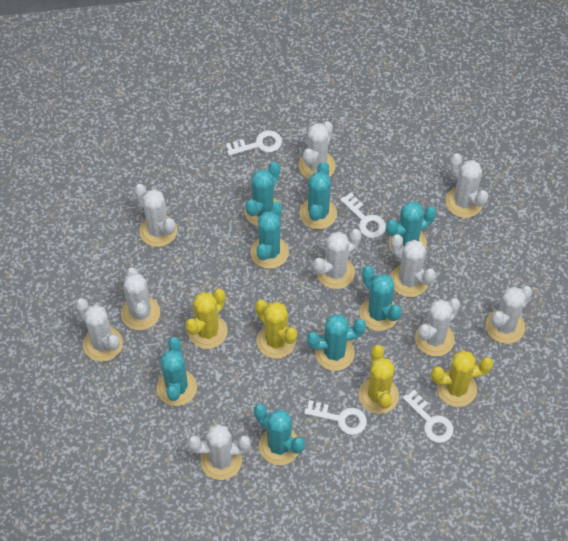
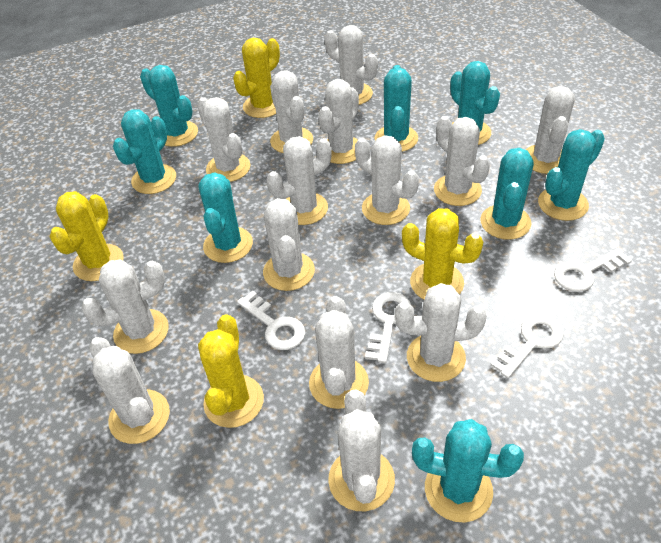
white cactus: 10 -> 14

